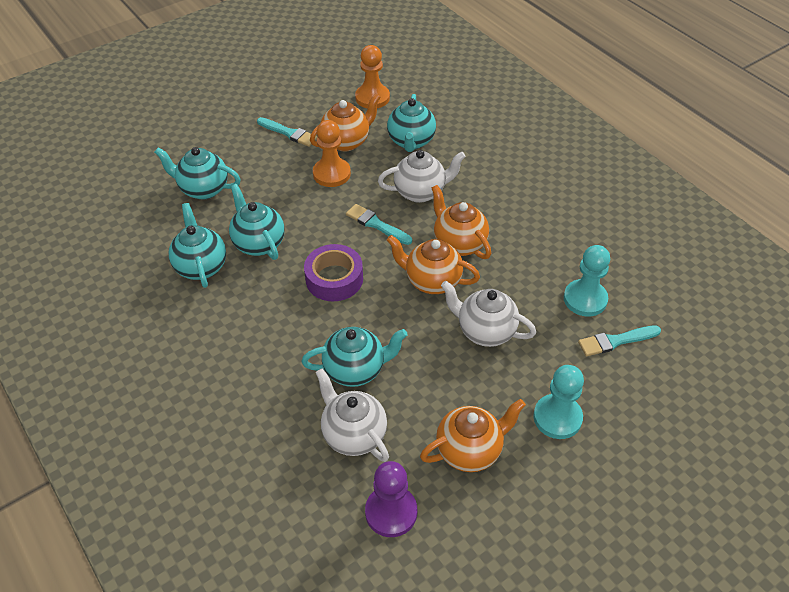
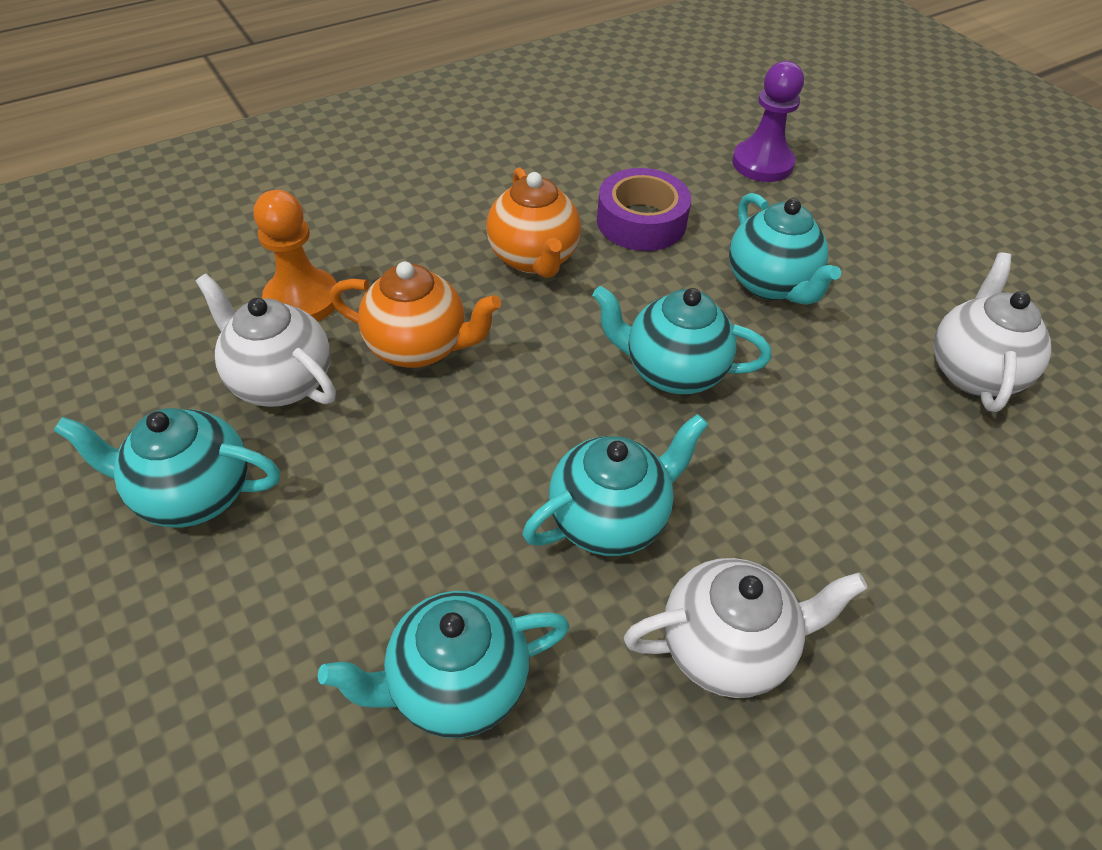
orange pawn: 2 -> 1
orange teapot: 4 -> 2
turquoise brush: 3 -> 0
turquoise pawn: 2 -> 0

